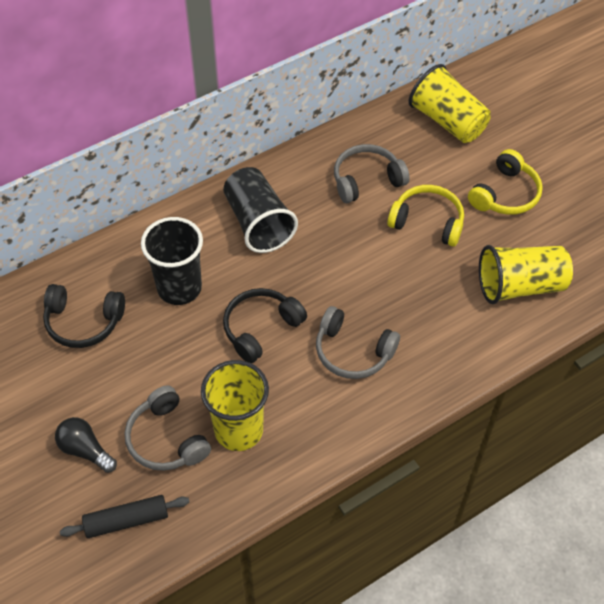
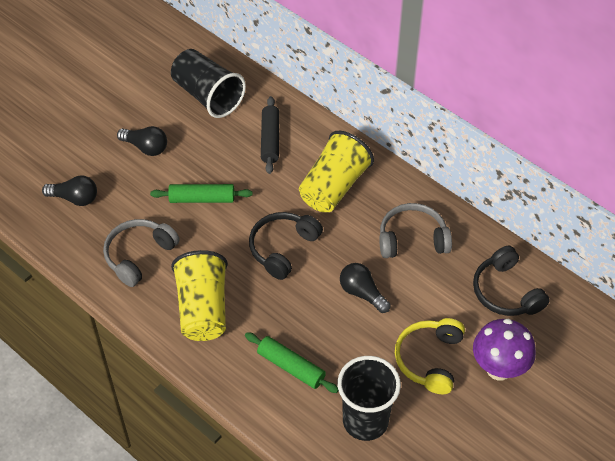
black light bulb: 1 -> 3
green rolling pin: 0 -> 2
grey headphones: 3 -> 2
purple mushroom: 0 -> 1
yellow cup: 3 -> 2
yellow headphones: 2 -> 1

